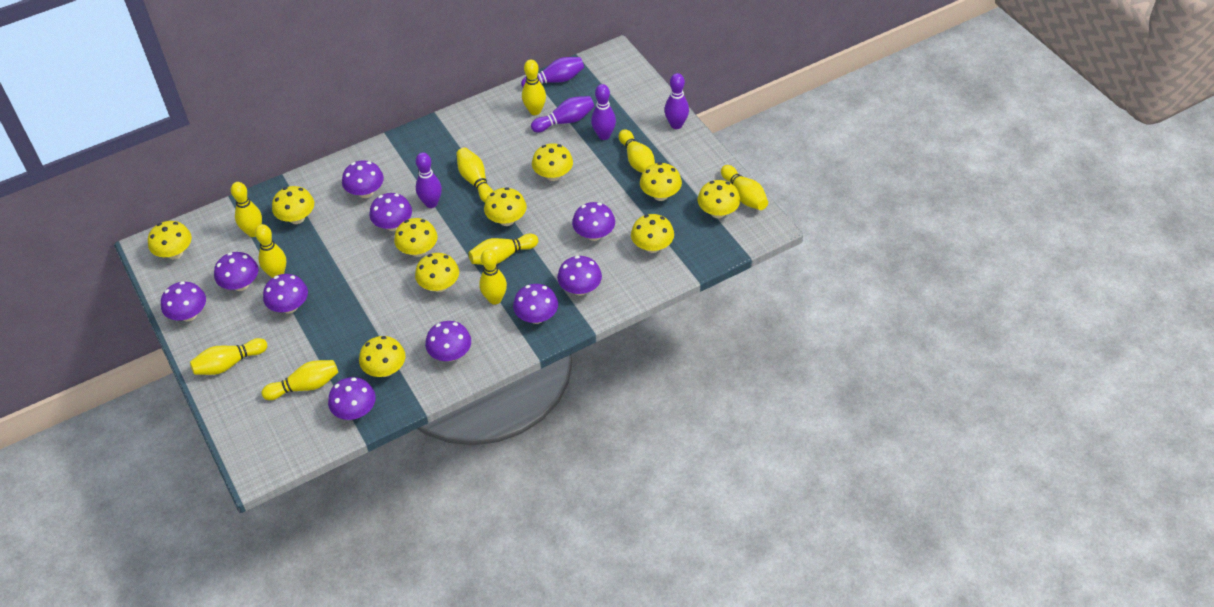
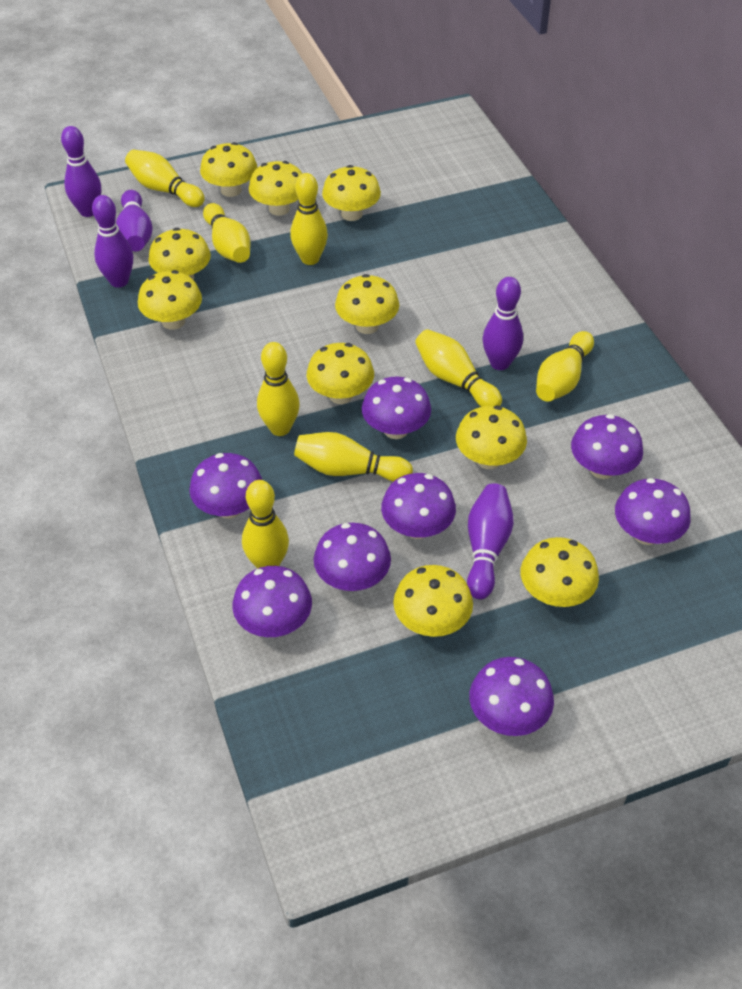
purple mushroom: 10 -> 8
yellow bowling pin: 10 -> 8

